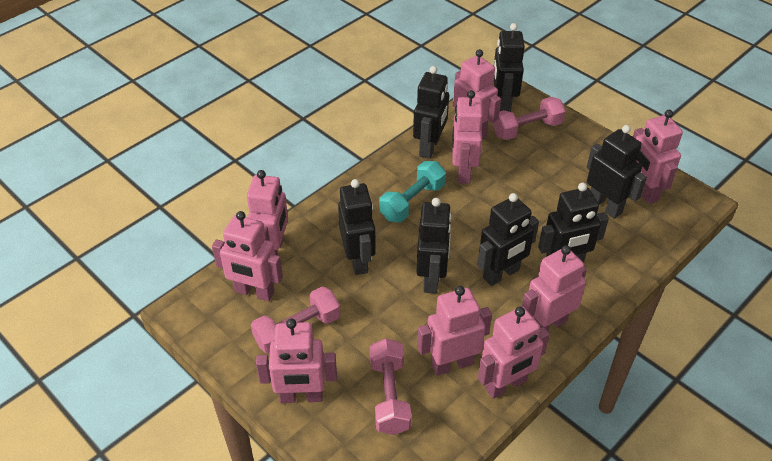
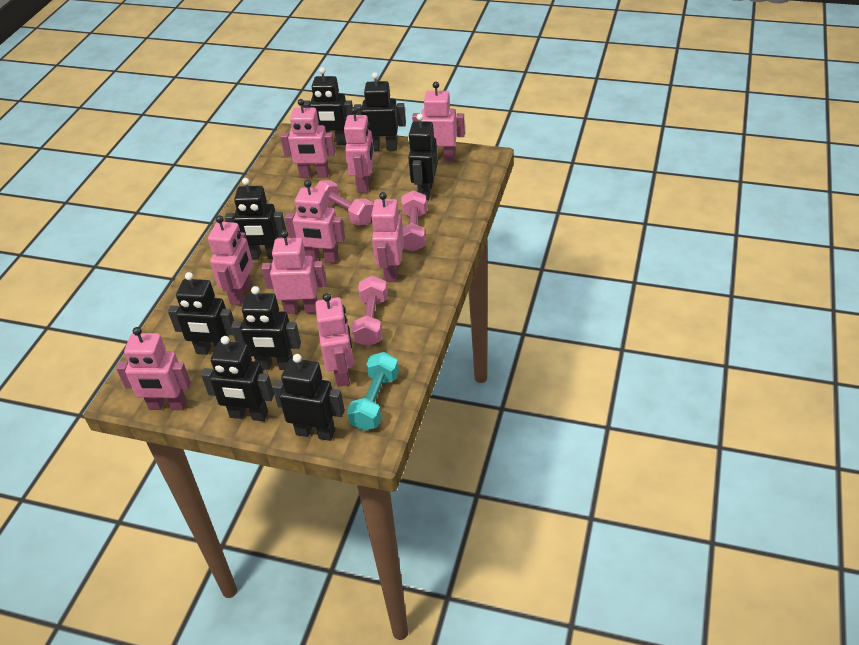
black robot: 7 -> 8

